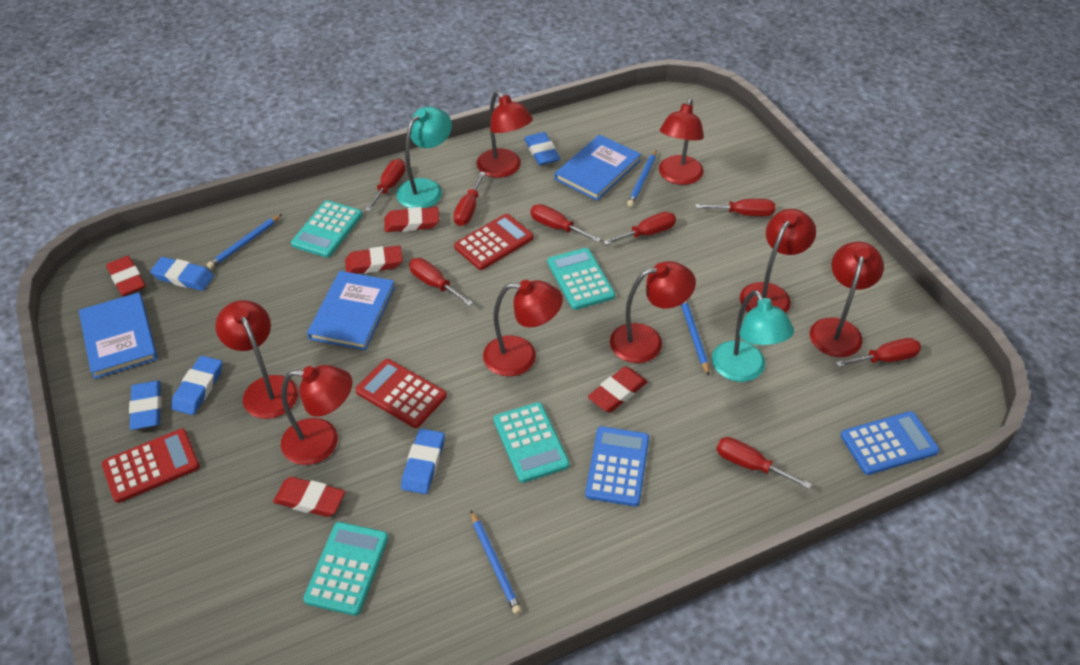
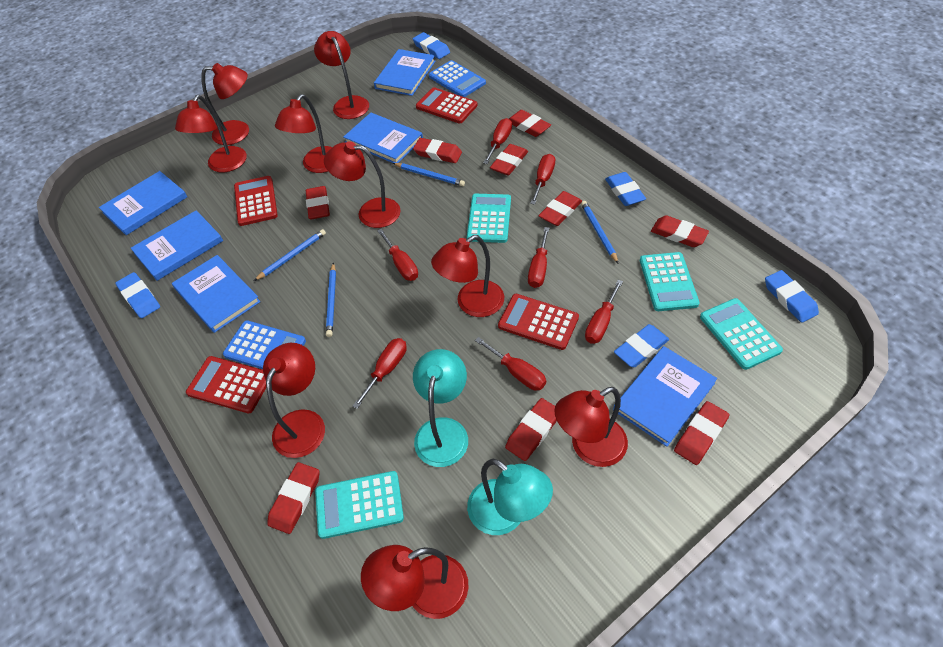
blue book: 3 -> 6
red calculator: 3 -> 4
red eraser: 5 -> 9
red lamp: 8 -> 9
red screwdriver: 8 -> 7

